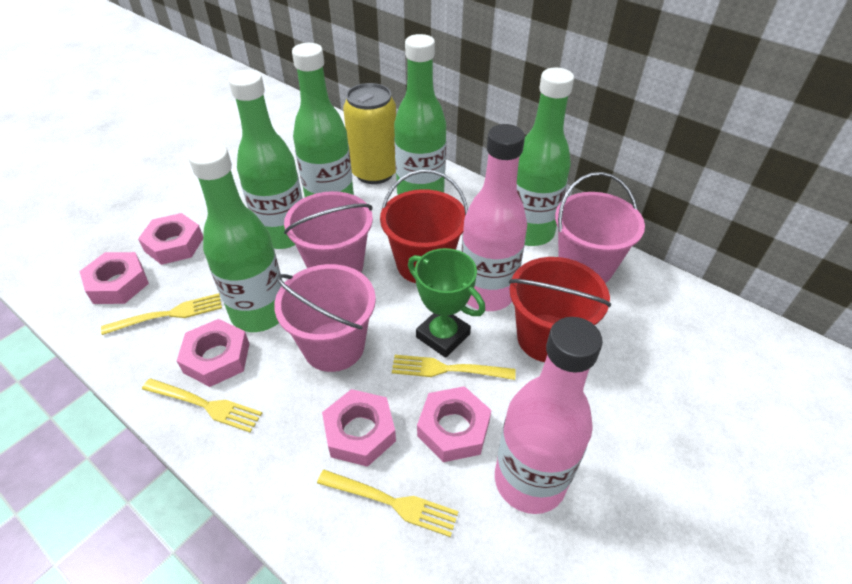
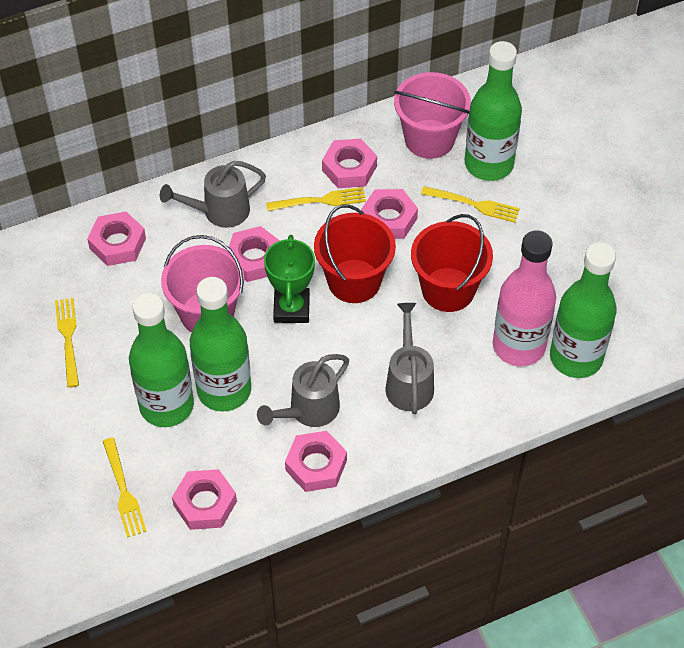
green bottle: 5 -> 4
grey watering can: 0 -> 3
pink bottle: 2 -> 1
pink bucket: 3 -> 2
pink nut: 5 -> 6
yellow can: 1 -> 0

